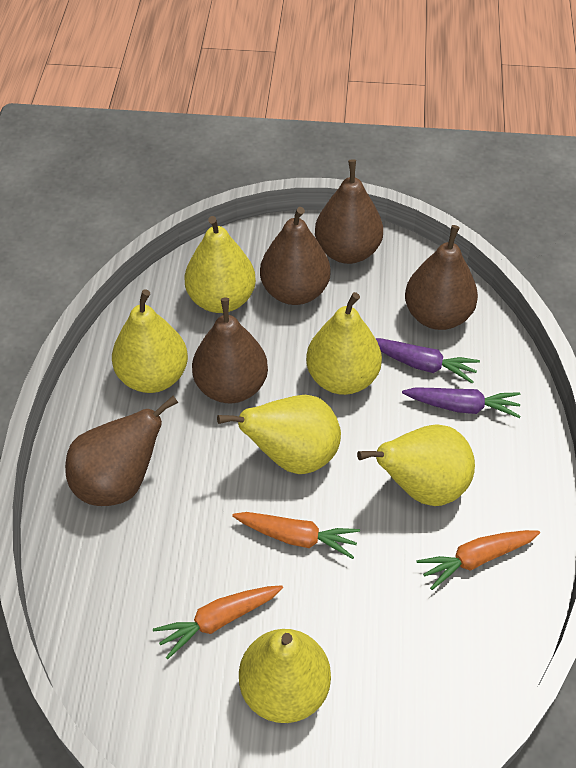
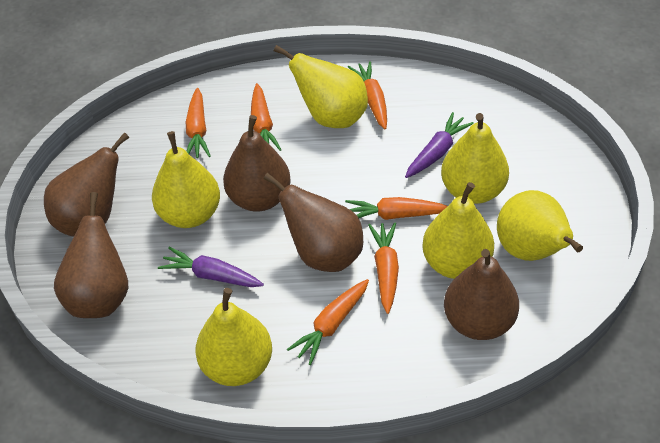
orange carrot: 3 -> 6

